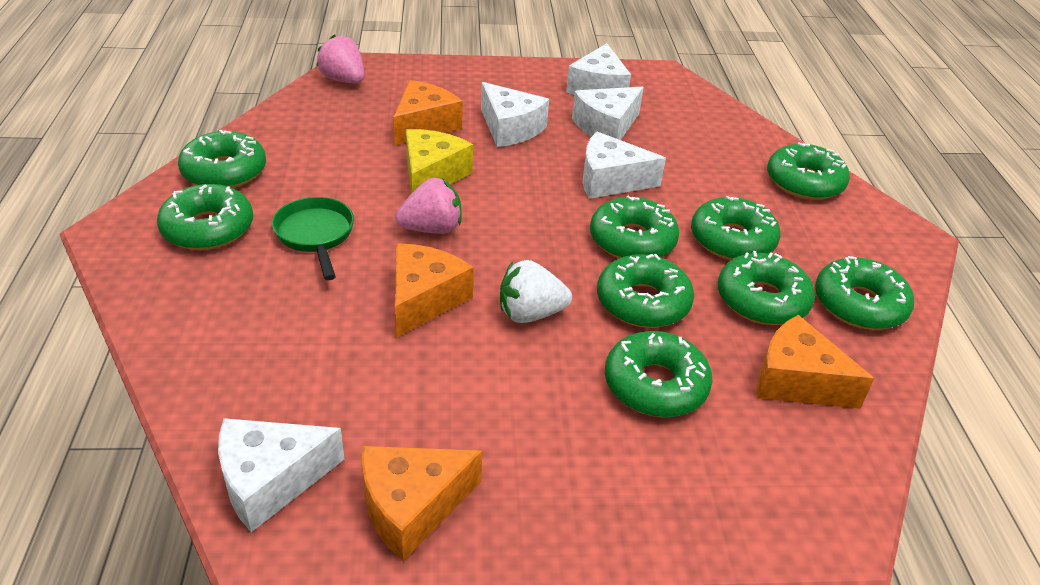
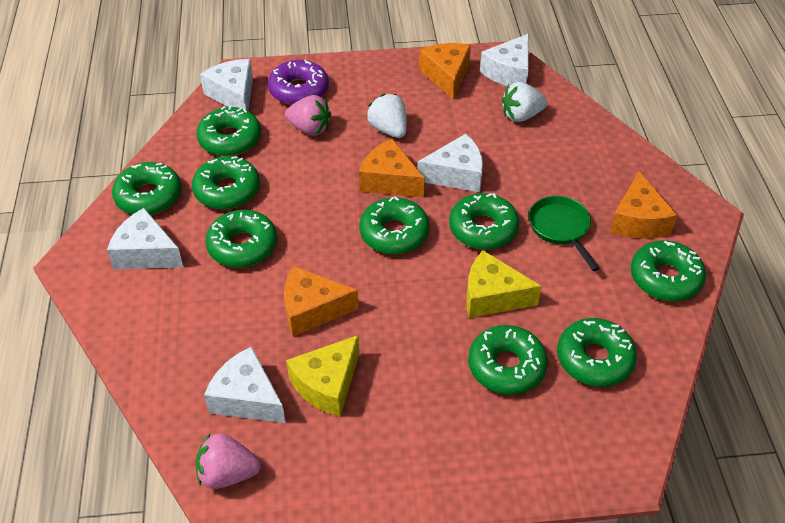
purple donut: 0 -> 1
white strawberry: 1 -> 2
yellow cheese: 1 -> 2

